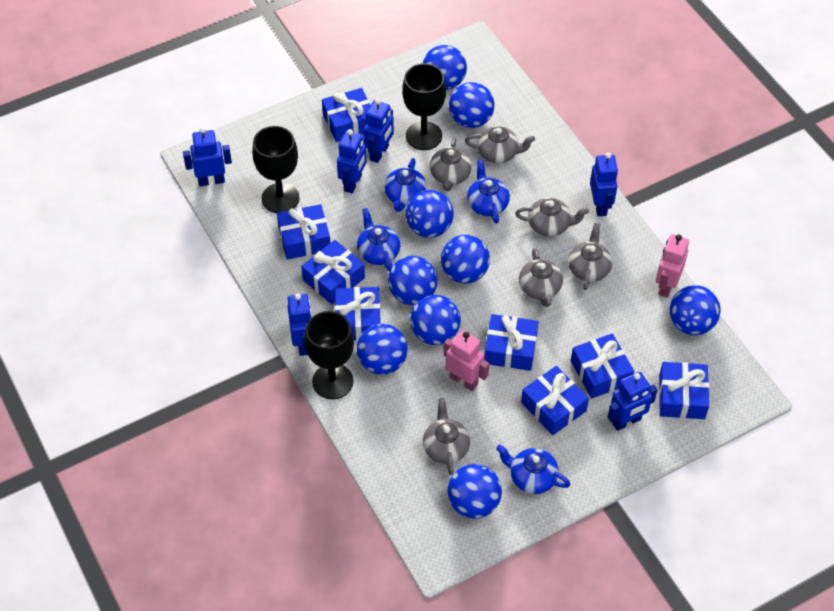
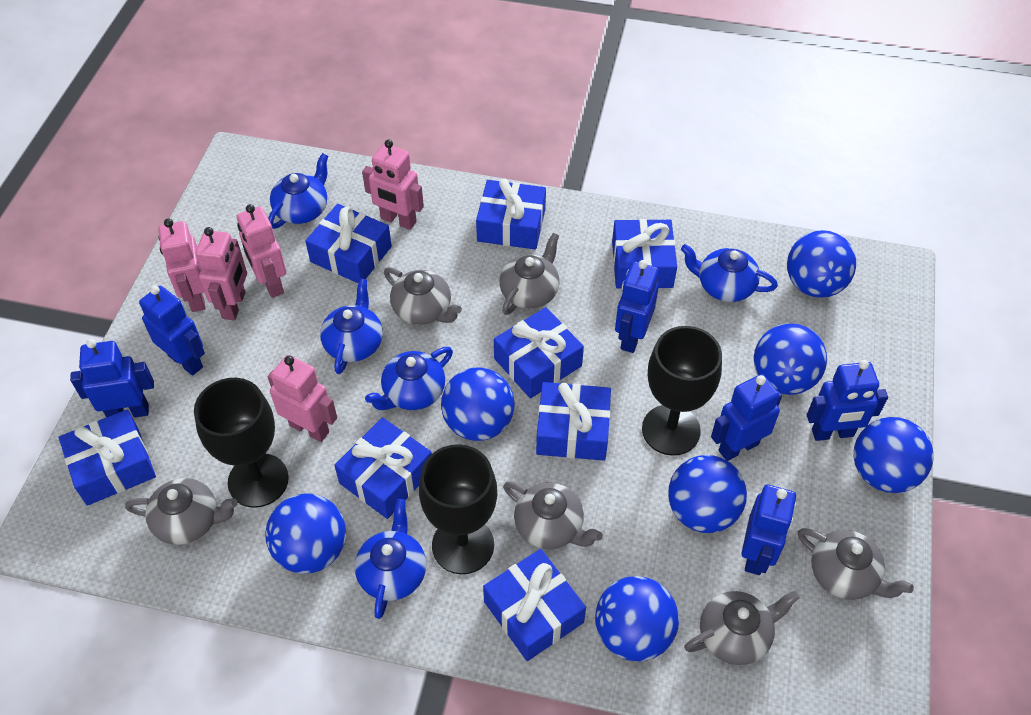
blue ball: 9 -> 7
blue teapot: 4 -> 5
pink robot: 2 -> 5

